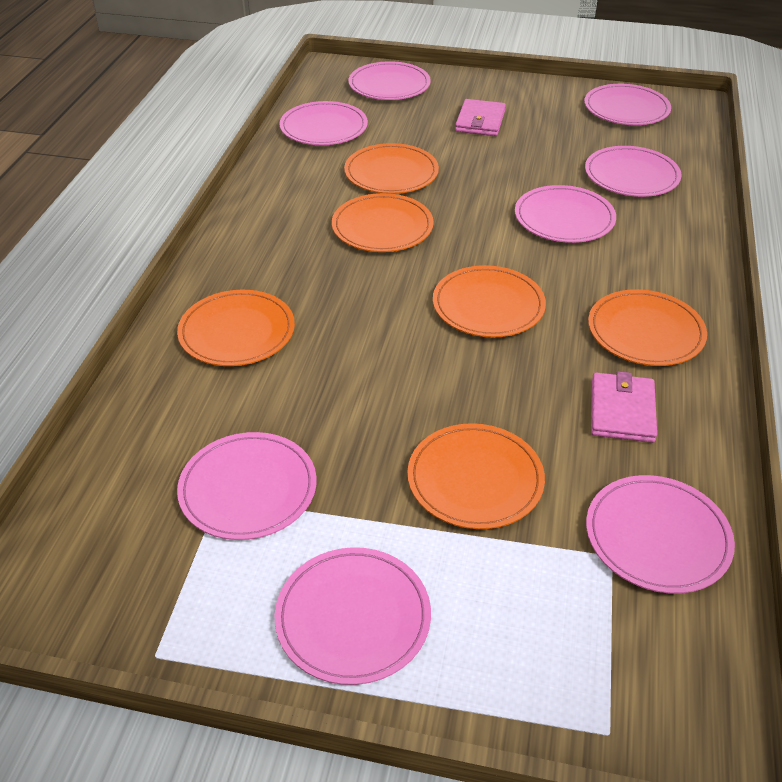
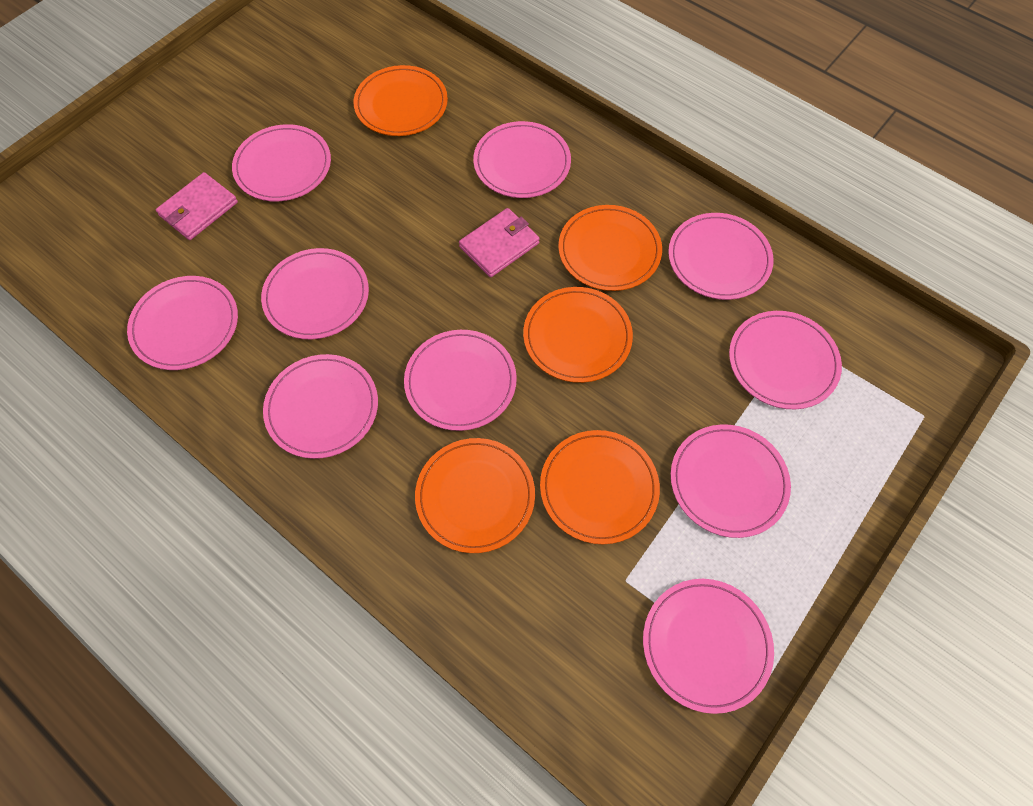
orange plate: 6 -> 5
pink plate: 8 -> 10

